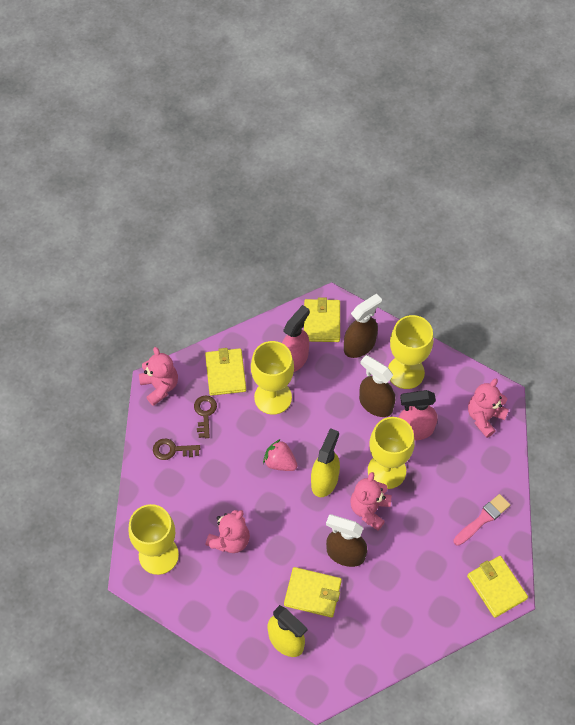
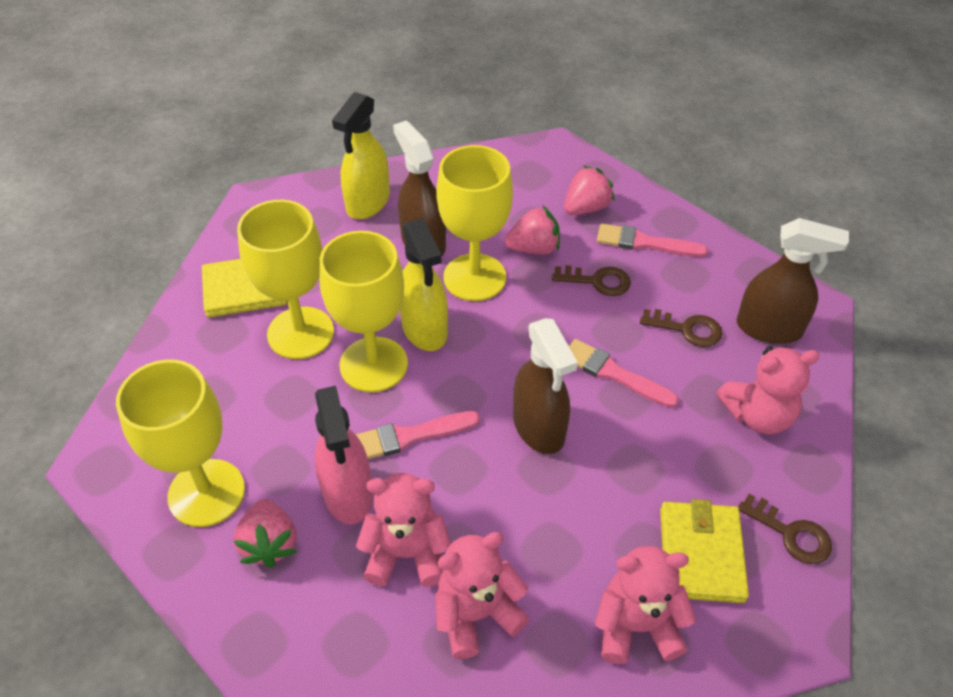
brown key: 2 -> 3
pink brush: 1 -> 3
pink spray bottle: 2 -> 1
pink strawberry: 1 -> 3
yellow wallet: 4 -> 2

